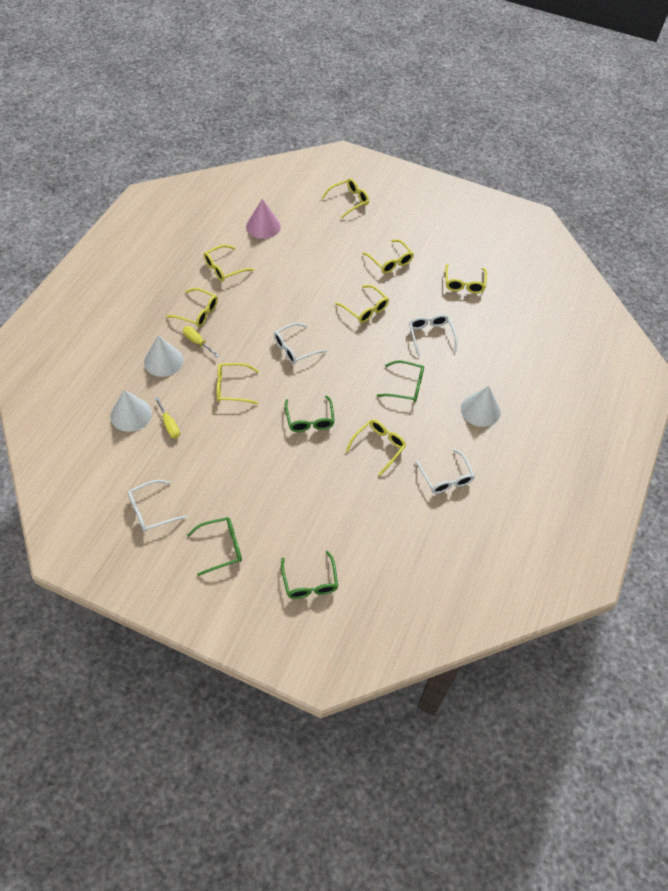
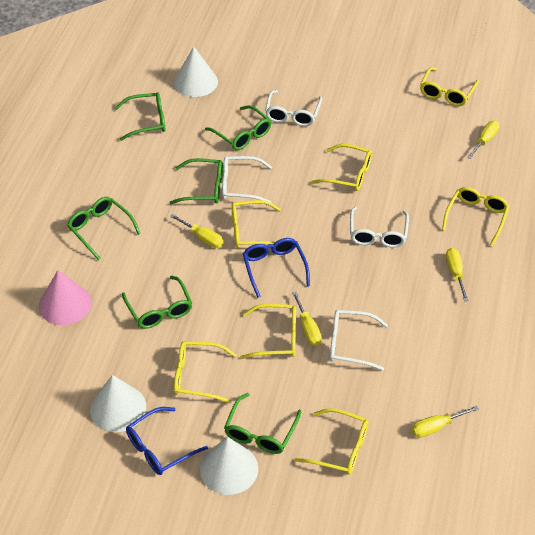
blue glasses: 0 -> 2
green glasses: 4 -> 6
yellow glasses: 8 -> 7
yellow screwdriver: 2 -> 5

